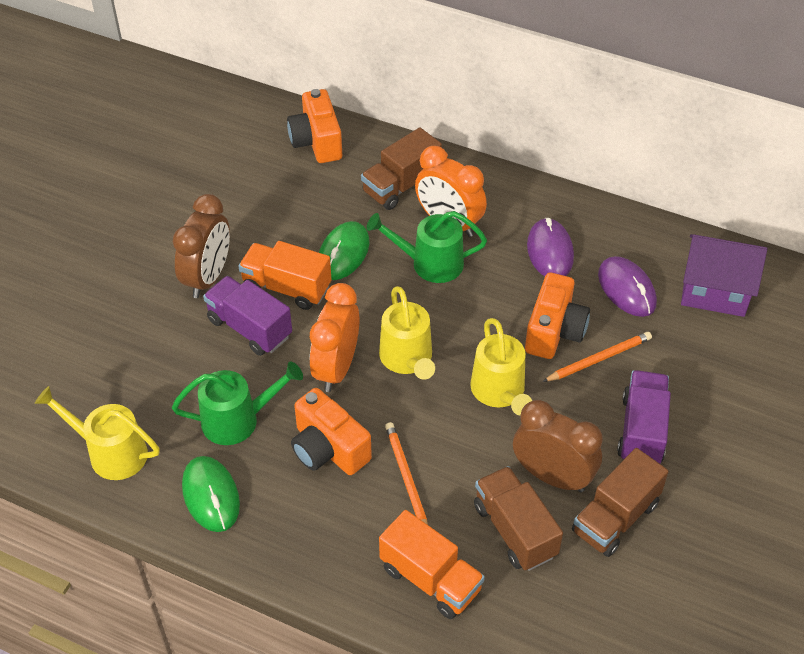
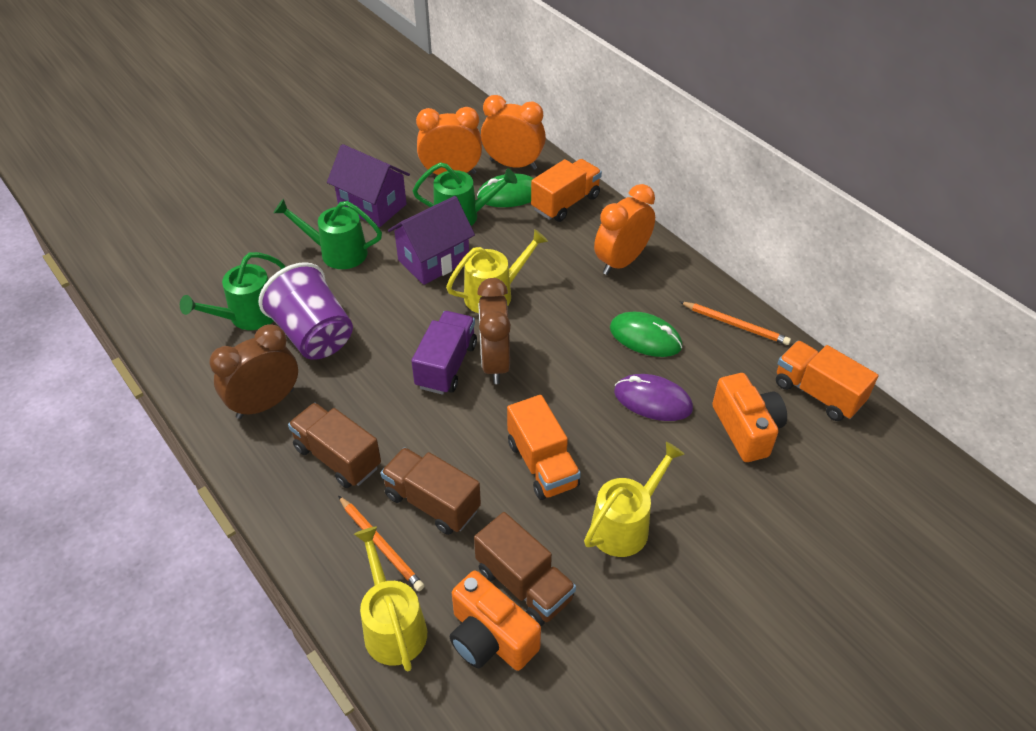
green watering can: 2 -> 3
orange camera: 3 -> 2
orange clock: 2 -> 3
orange truck: 2 -> 3
purple cup: 0 -> 1
purple house: 1 -> 2
purple mouse: 2 -> 1
purple truck: 2 -> 1

